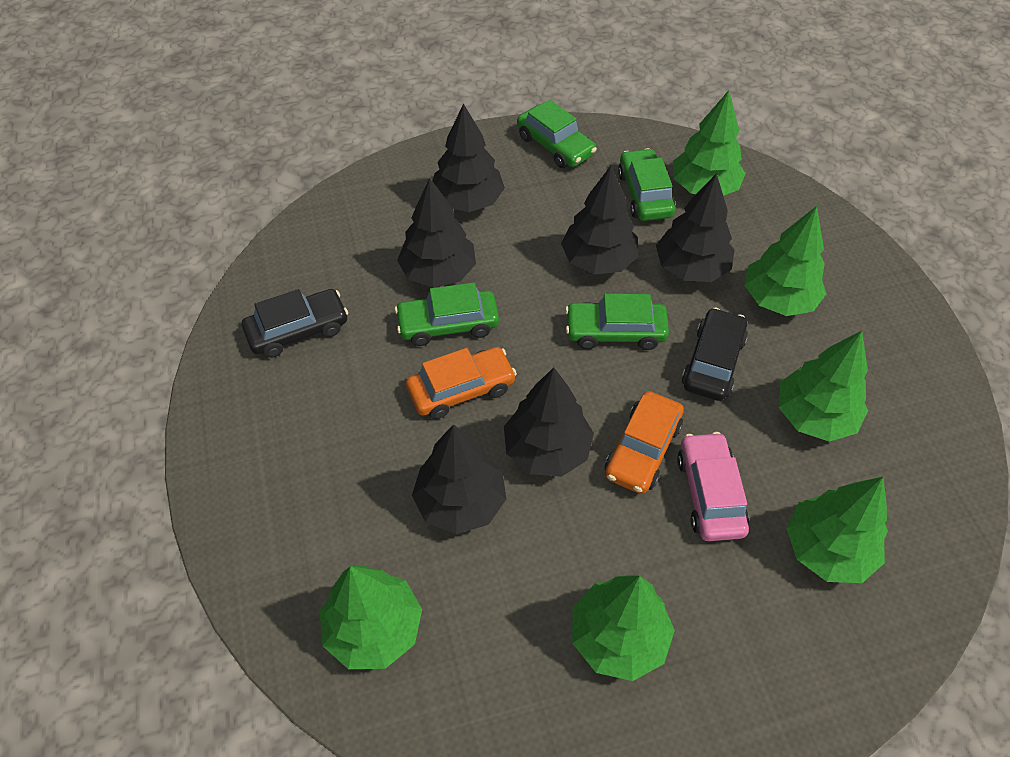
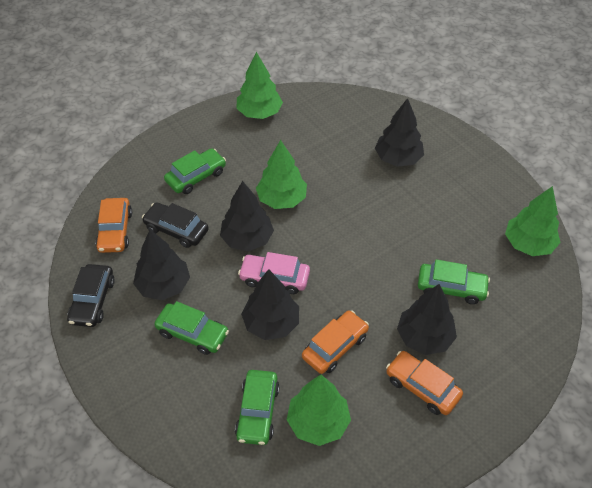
black tree: 6 -> 5
green tree: 6 -> 4
orange car: 2 -> 3

